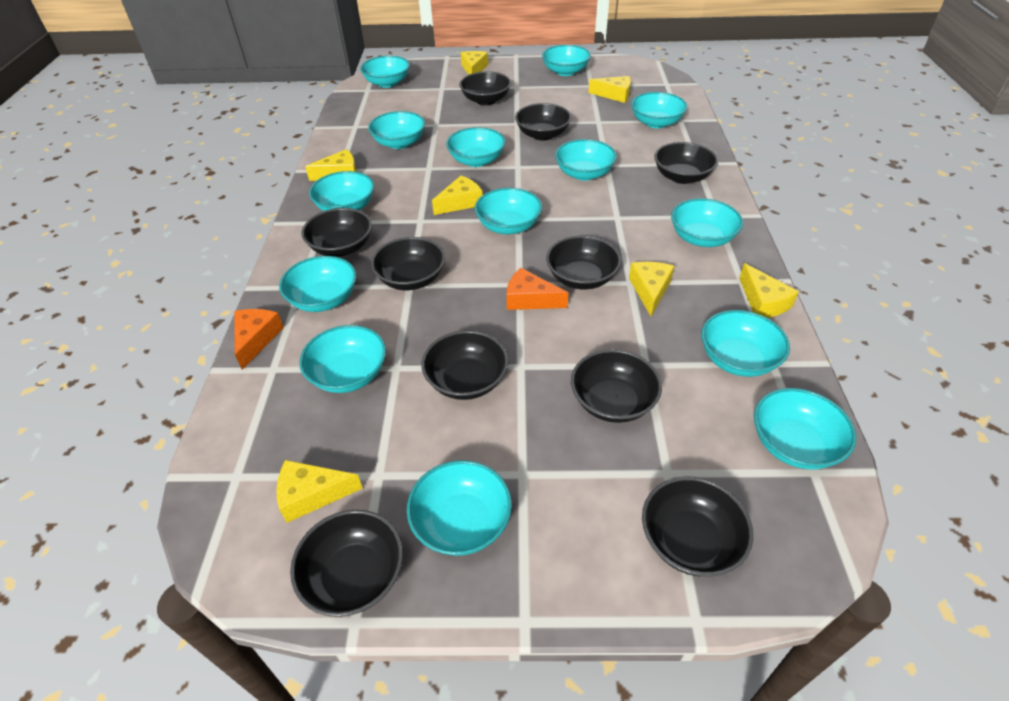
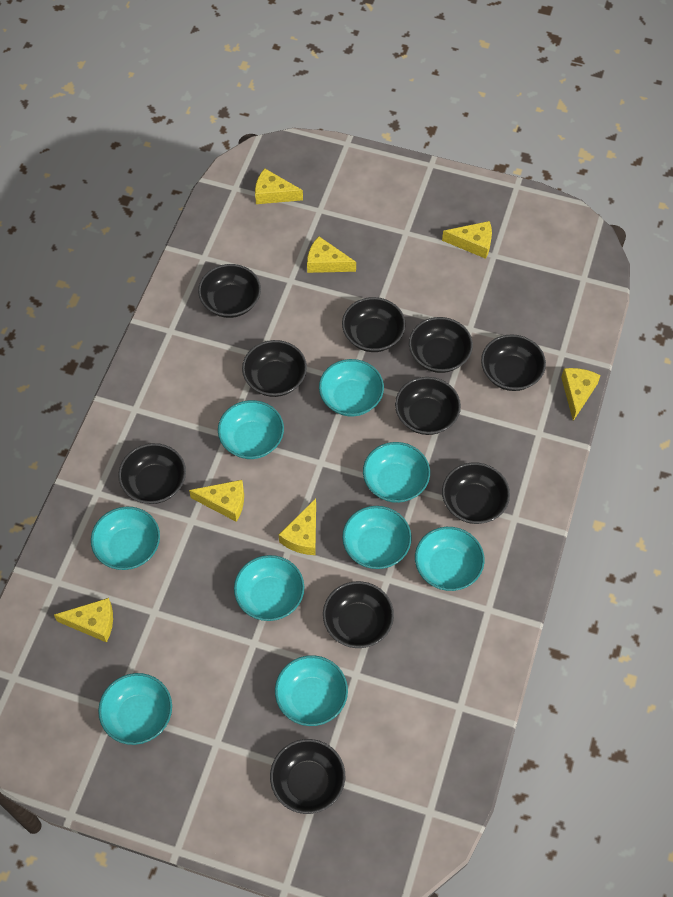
orange cheese: 2 -> 0
turquoise bowl: 14 -> 9

